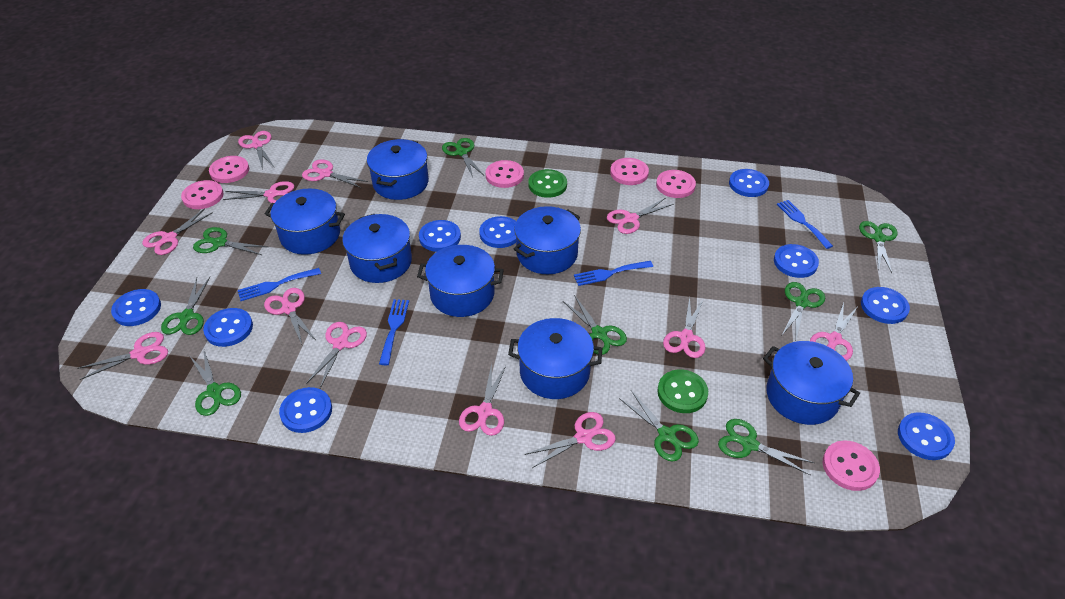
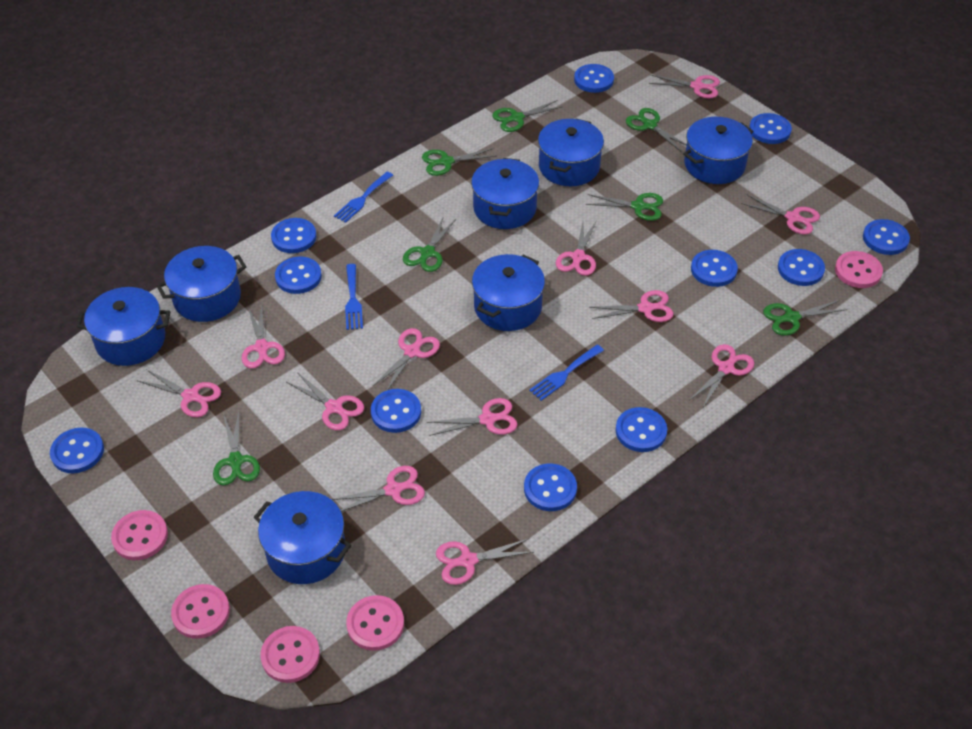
blue button: 9 -> 11
blue fork: 4 -> 3
green button: 2 -> 0
green scissors: 9 -> 7
pink button: 6 -> 5

